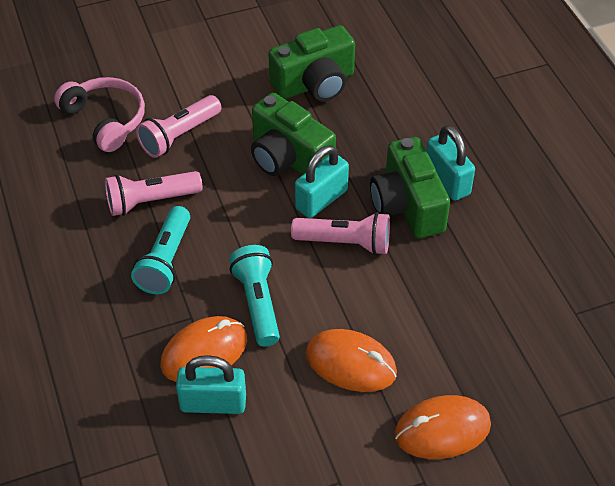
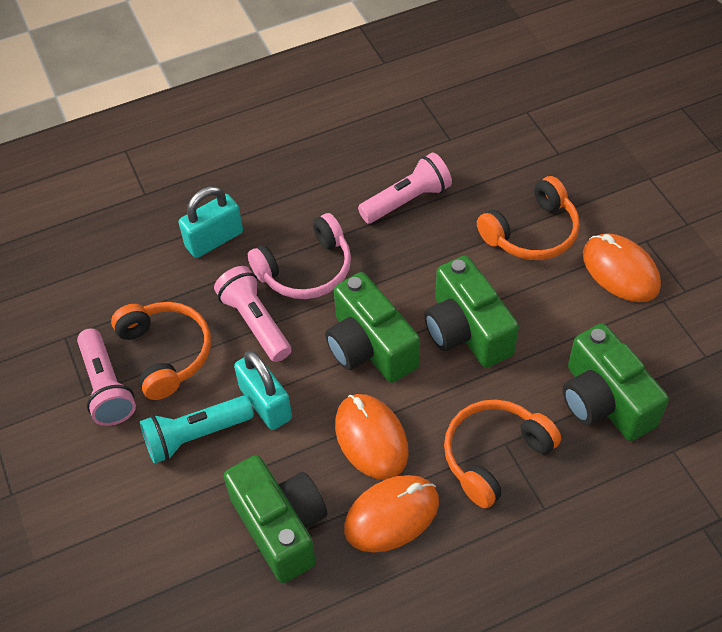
green camera: 3 -> 4
orange headphones: 0 -> 3
turquoise flashlight: 2 -> 1
turquoise padlock: 3 -> 2

